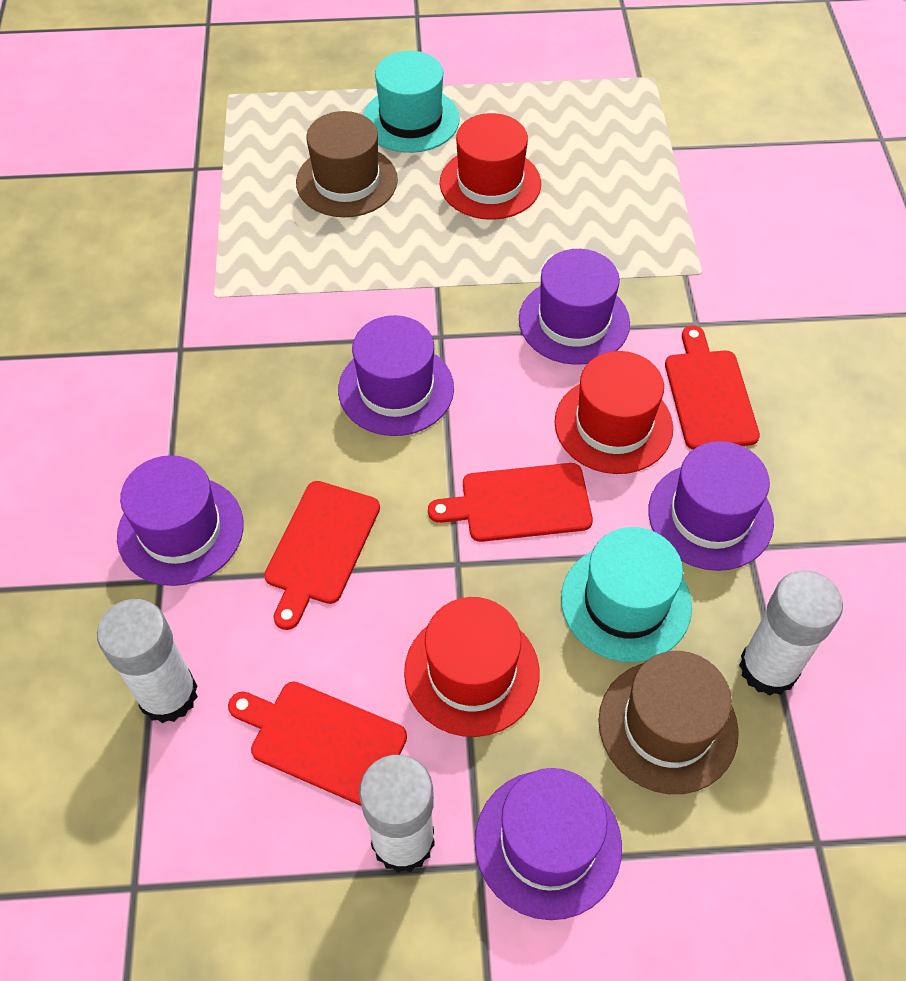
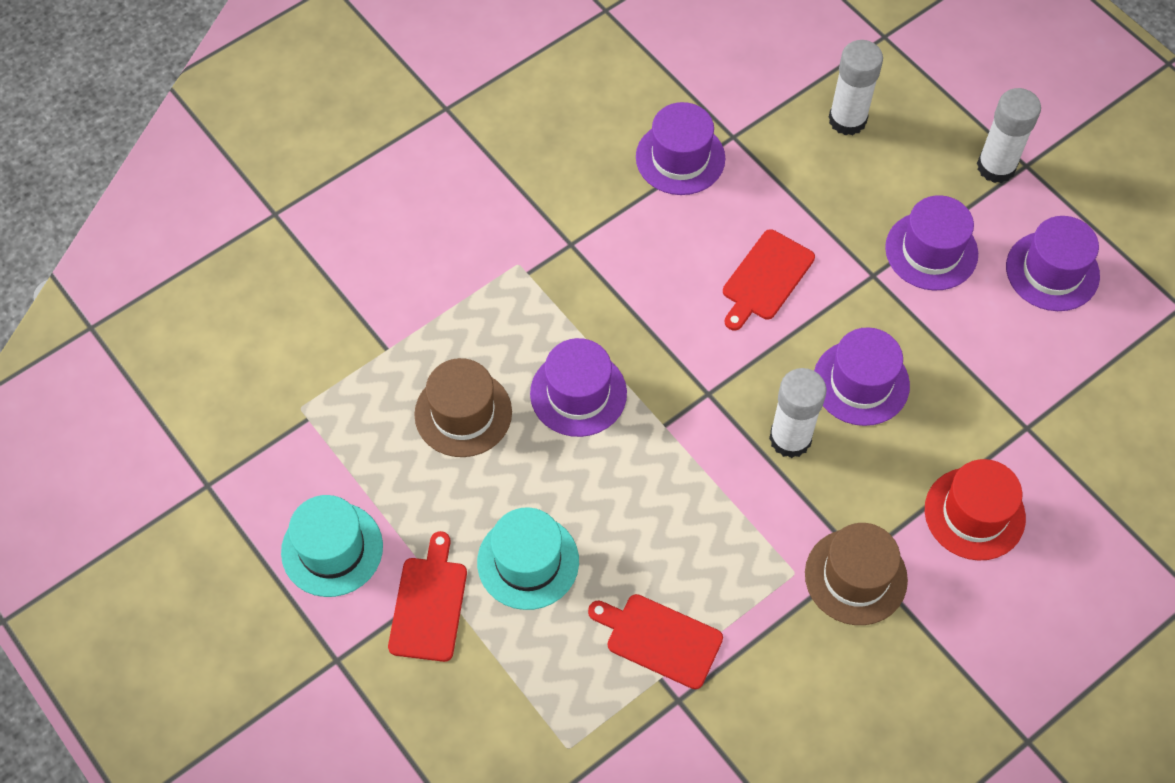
red cutting board: 4 -> 3
red hat: 3 -> 1

